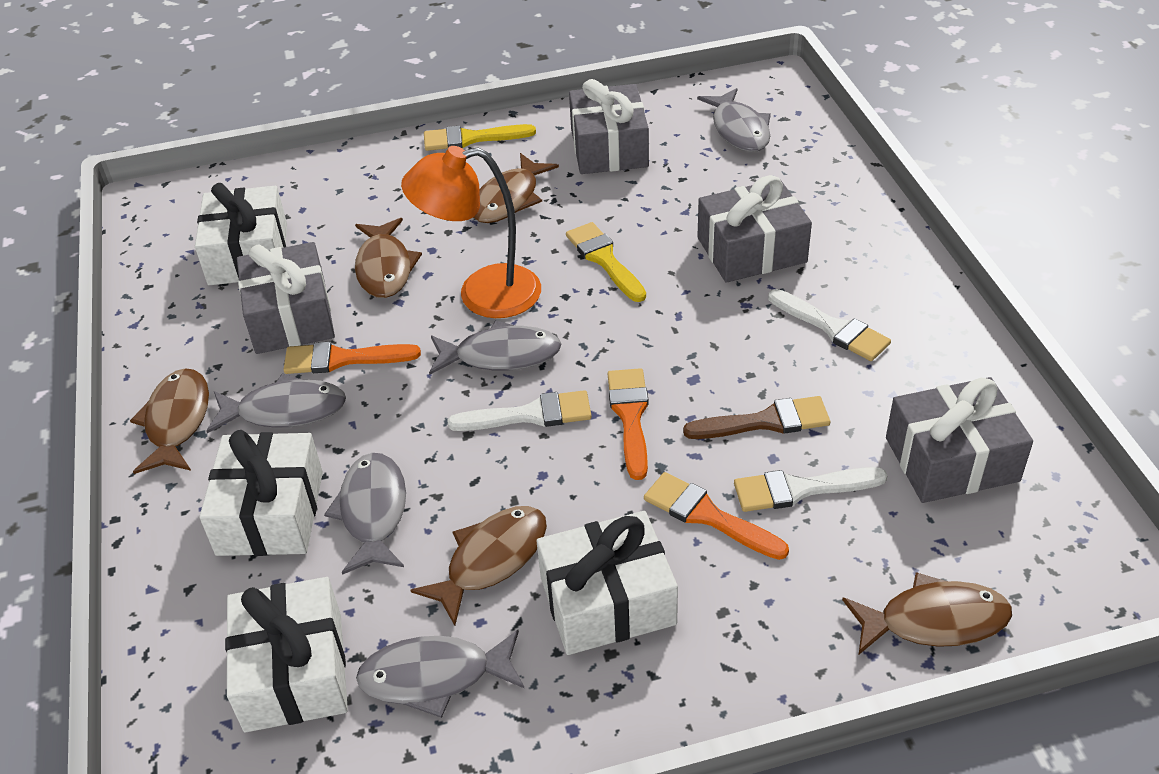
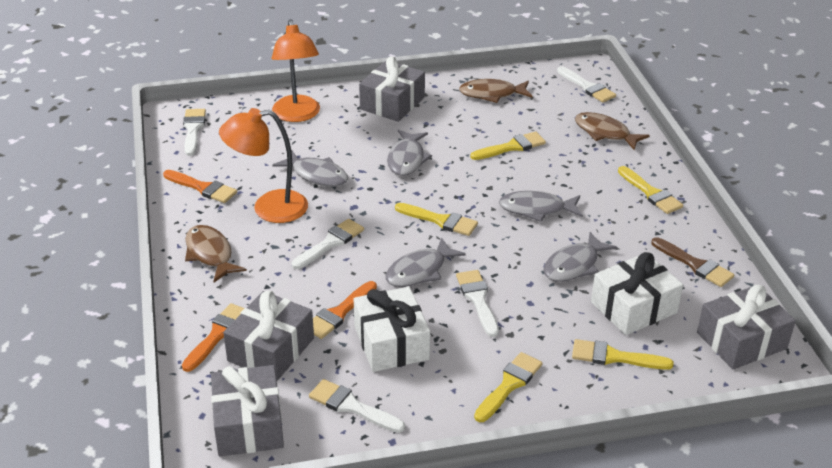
brown fish: 5 -> 3
orange lamp: 1 -> 2
white brush: 3 -> 5
white gift: 4 -> 2
yellow brush: 2 -> 5

